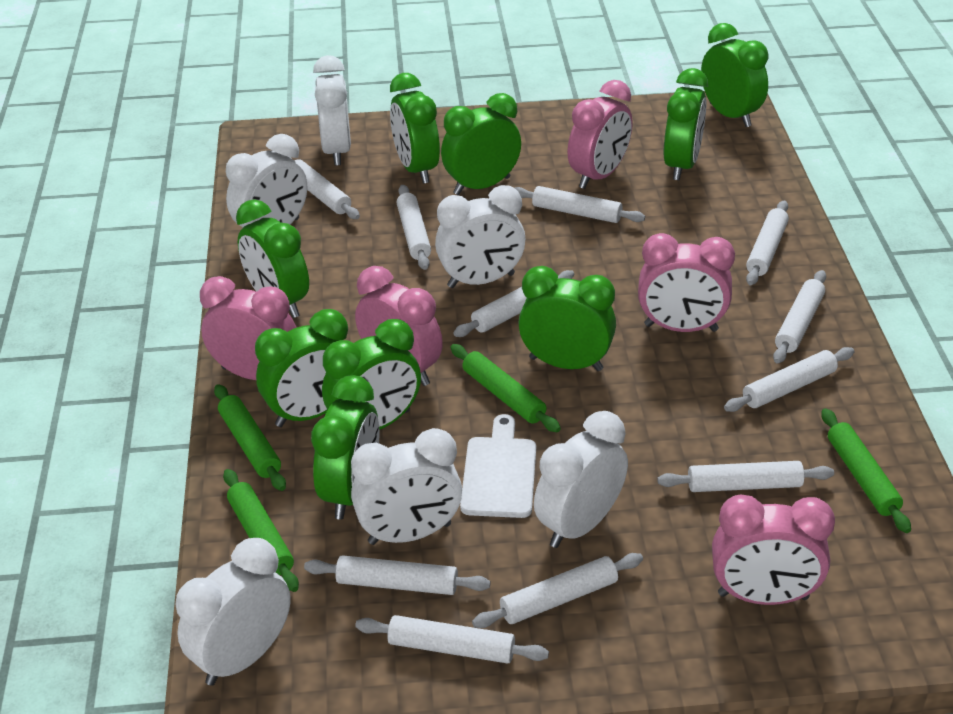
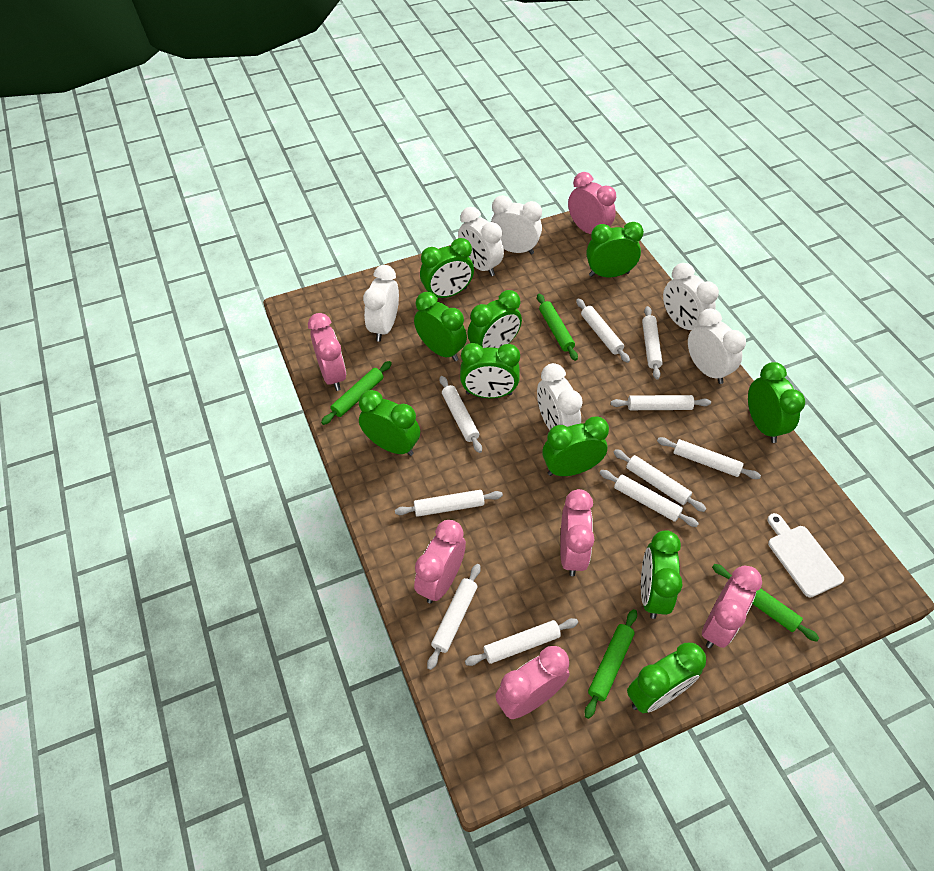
green clock: 9 -> 10
pink clock: 5 -> 6
white rolling pin: 11 -> 10

